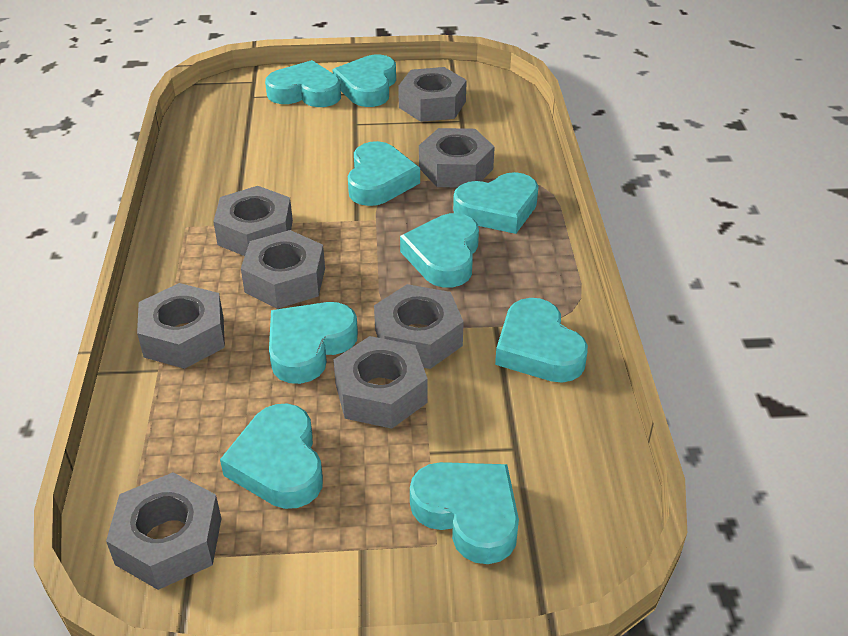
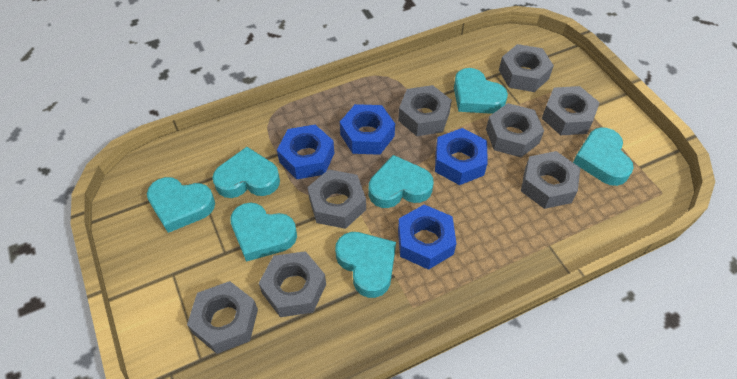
blue nut: 0 -> 4
turquoise heart: 9 -> 7

